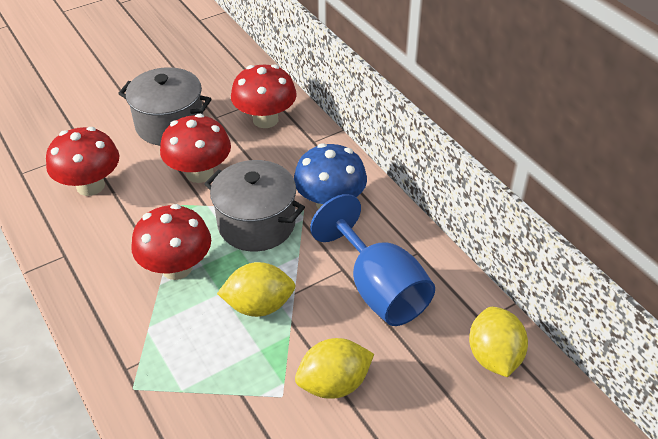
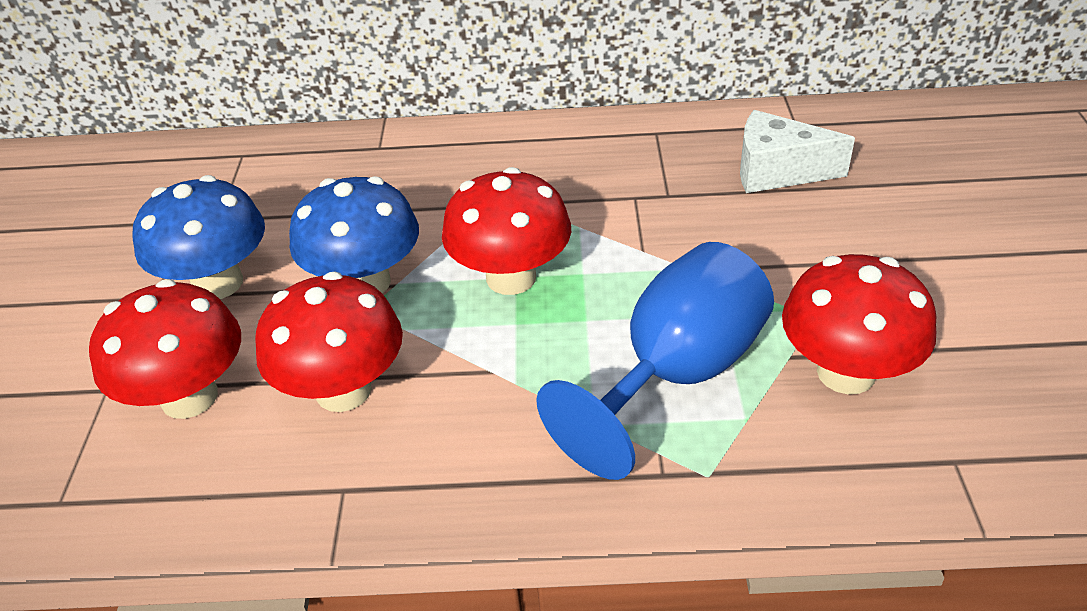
blue mushroom: 1 -> 2
grey pot: 2 -> 0
white cheese: 0 -> 1
yellow lemon: 3 -> 0

